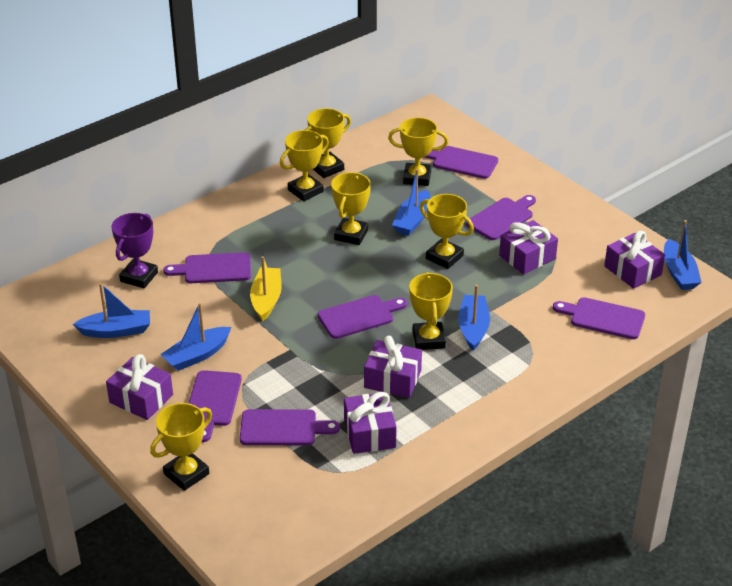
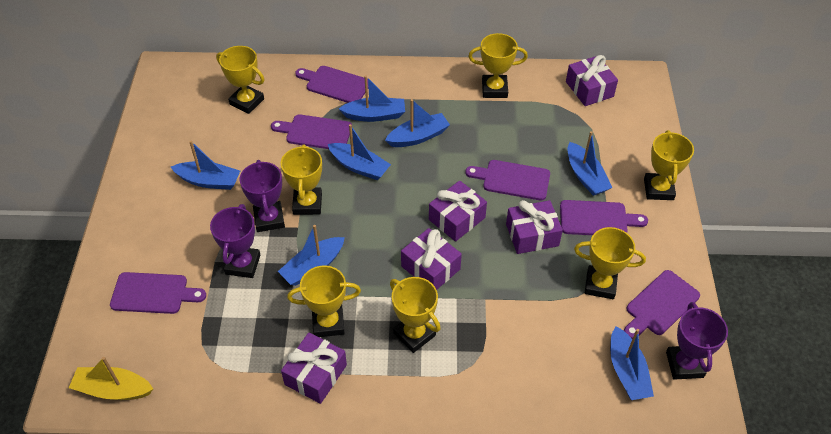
blue boat: 5 -> 7
purple cutting board: 7 -> 6
purple trophy: 1 -> 3

